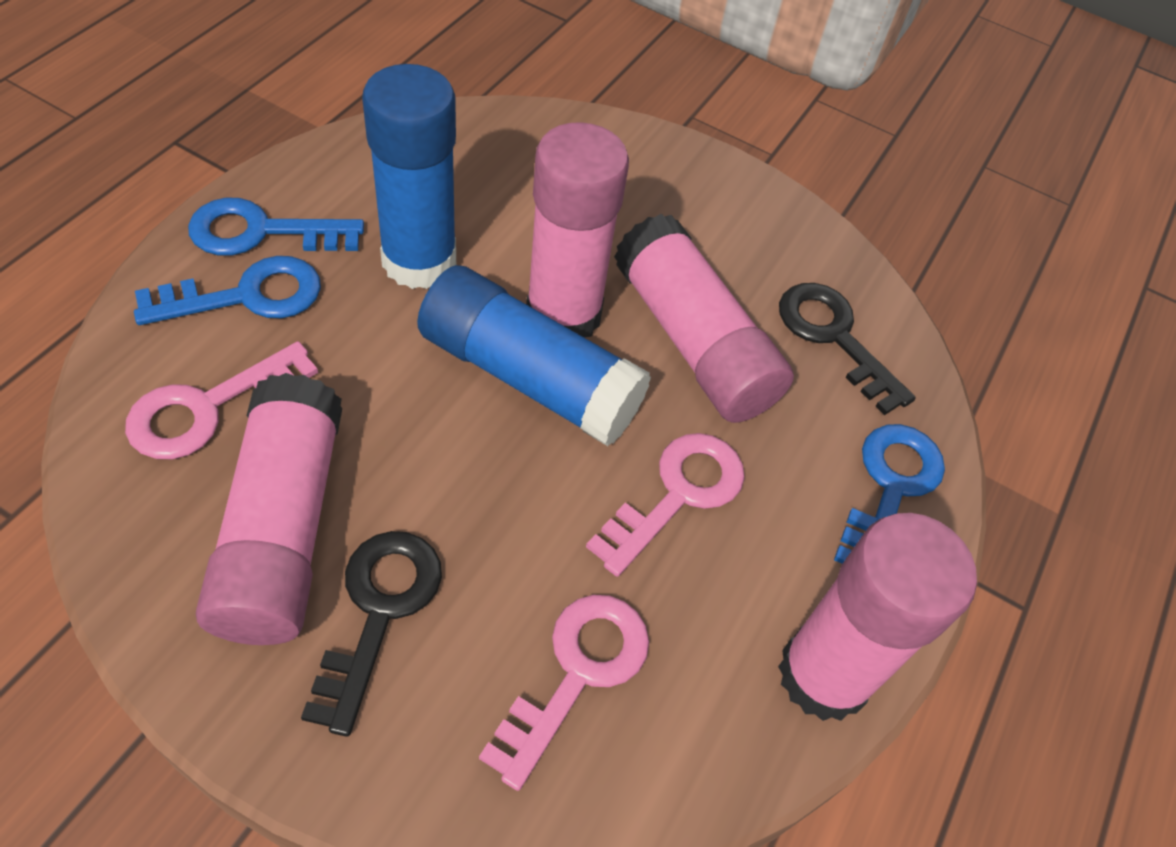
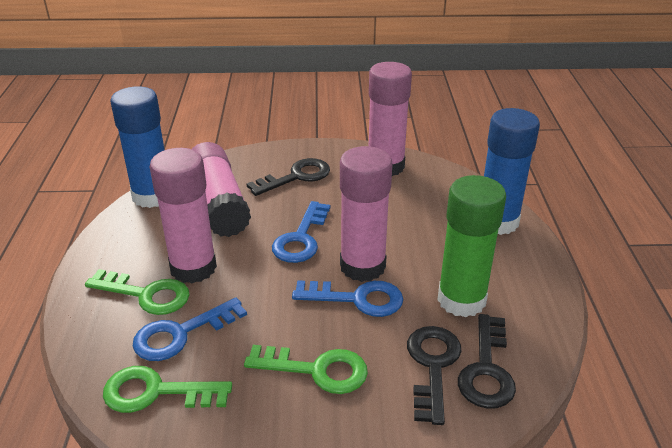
black key: 2 -> 3
green glue stick: 0 -> 1
green key: 0 -> 3
pink key: 3 -> 0

